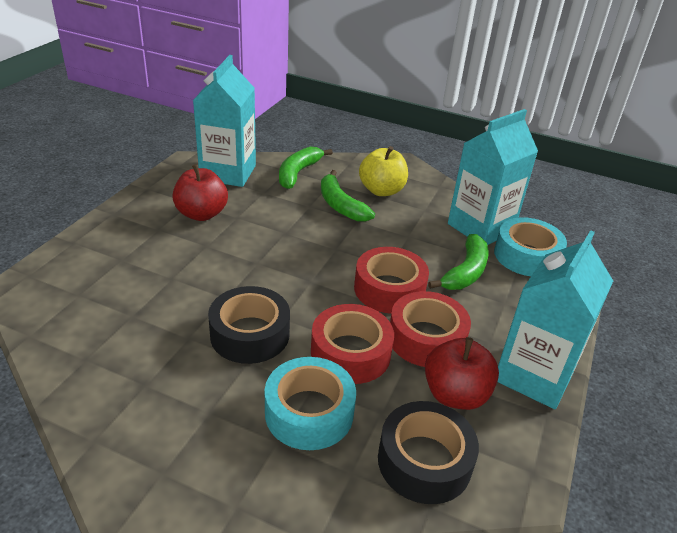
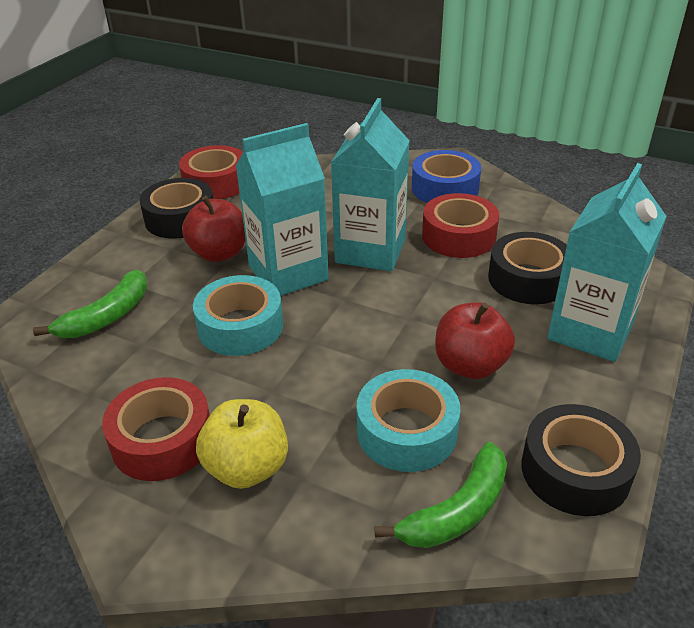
black tape: 2 -> 3
blue tape: 0 -> 1
green banana: 3 -> 2

